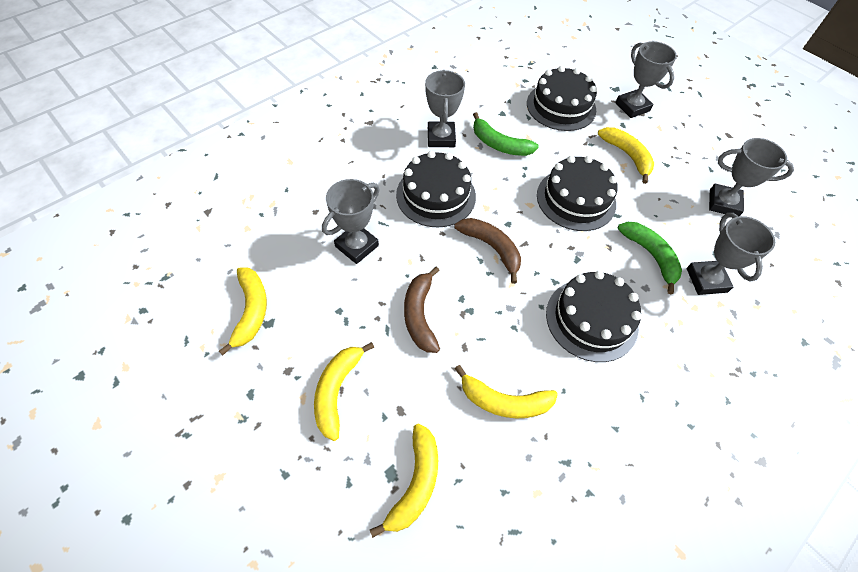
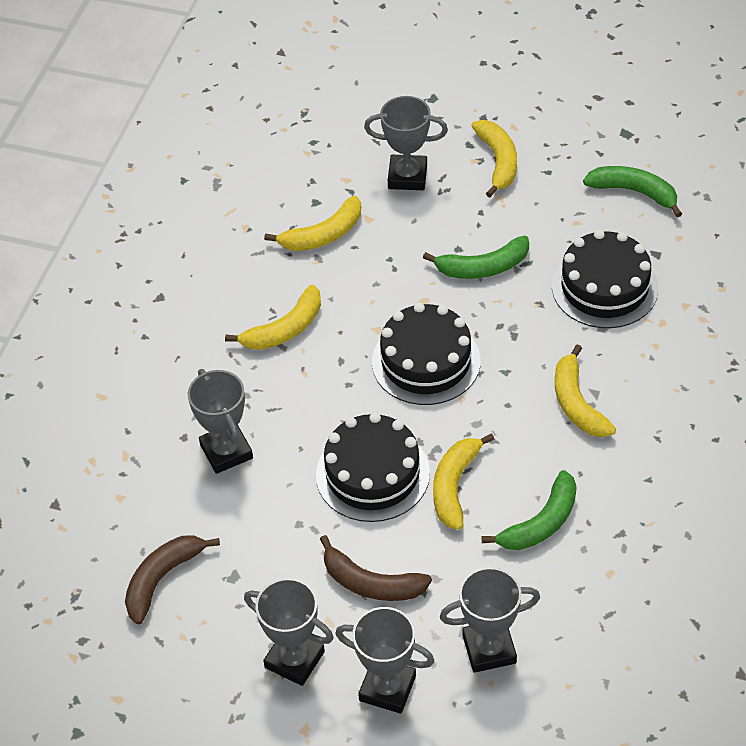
black cake: 4 -> 3
green banana: 2 -> 3

